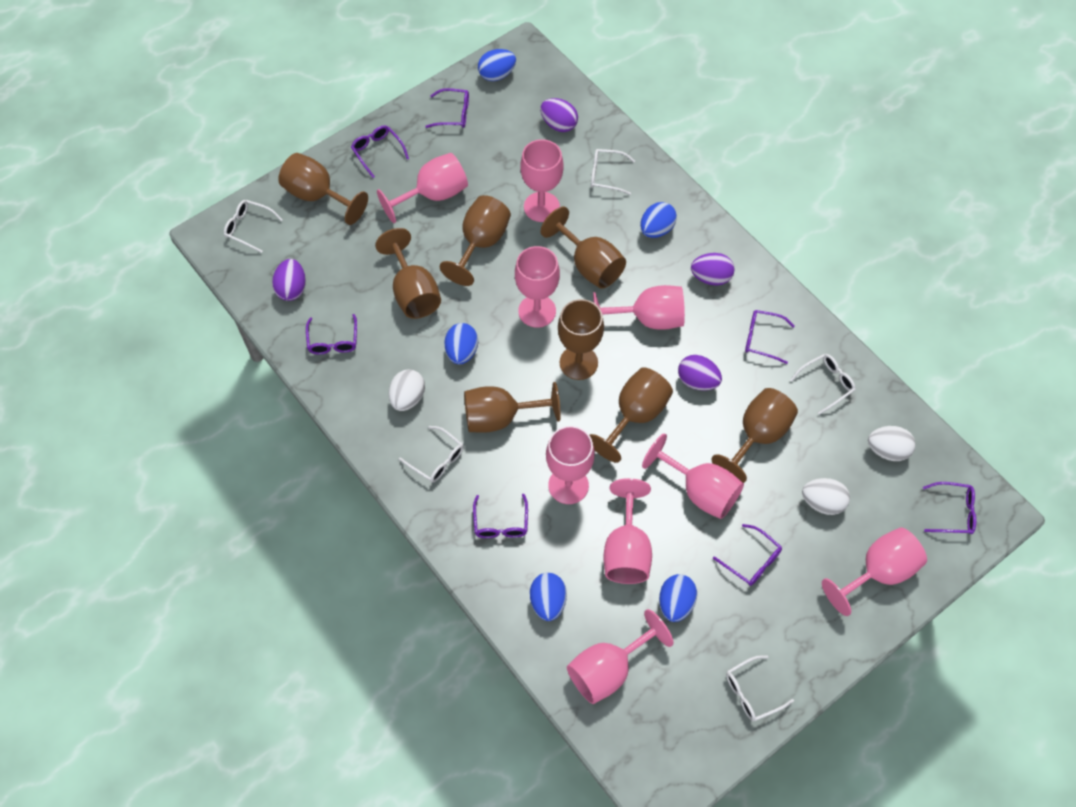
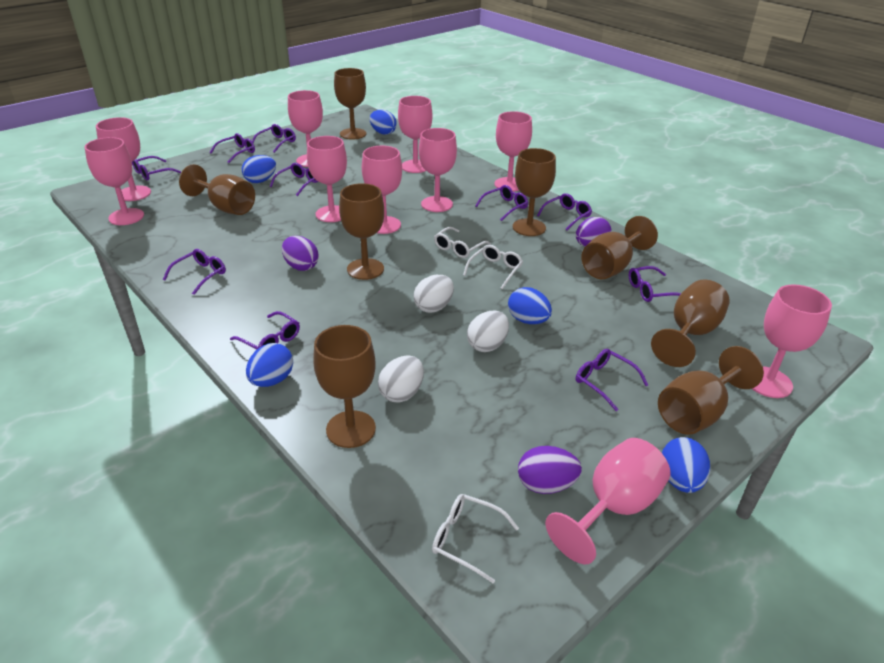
pink goblet: 9 -> 10
purple egg: 4 -> 3
purple glasses: 7 -> 10
white glasses: 5 -> 3

